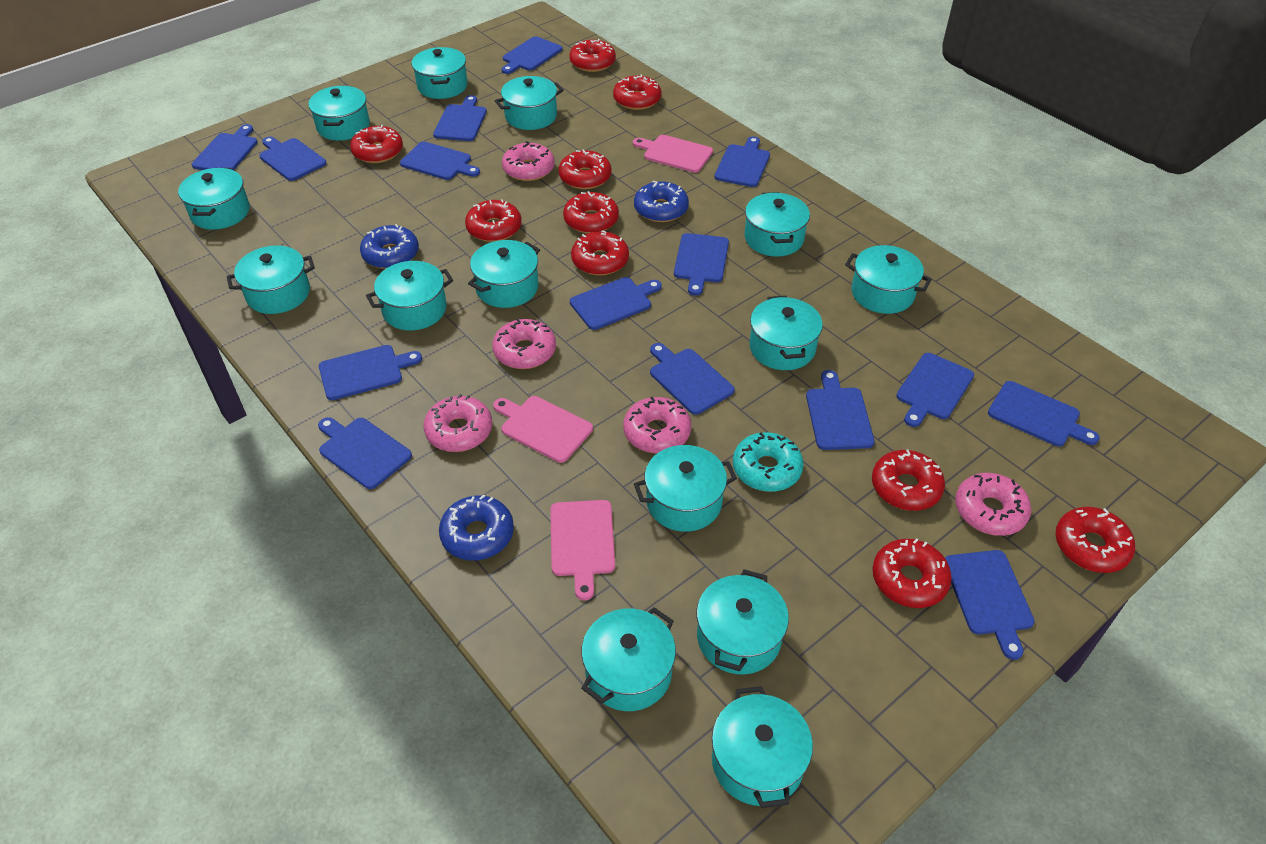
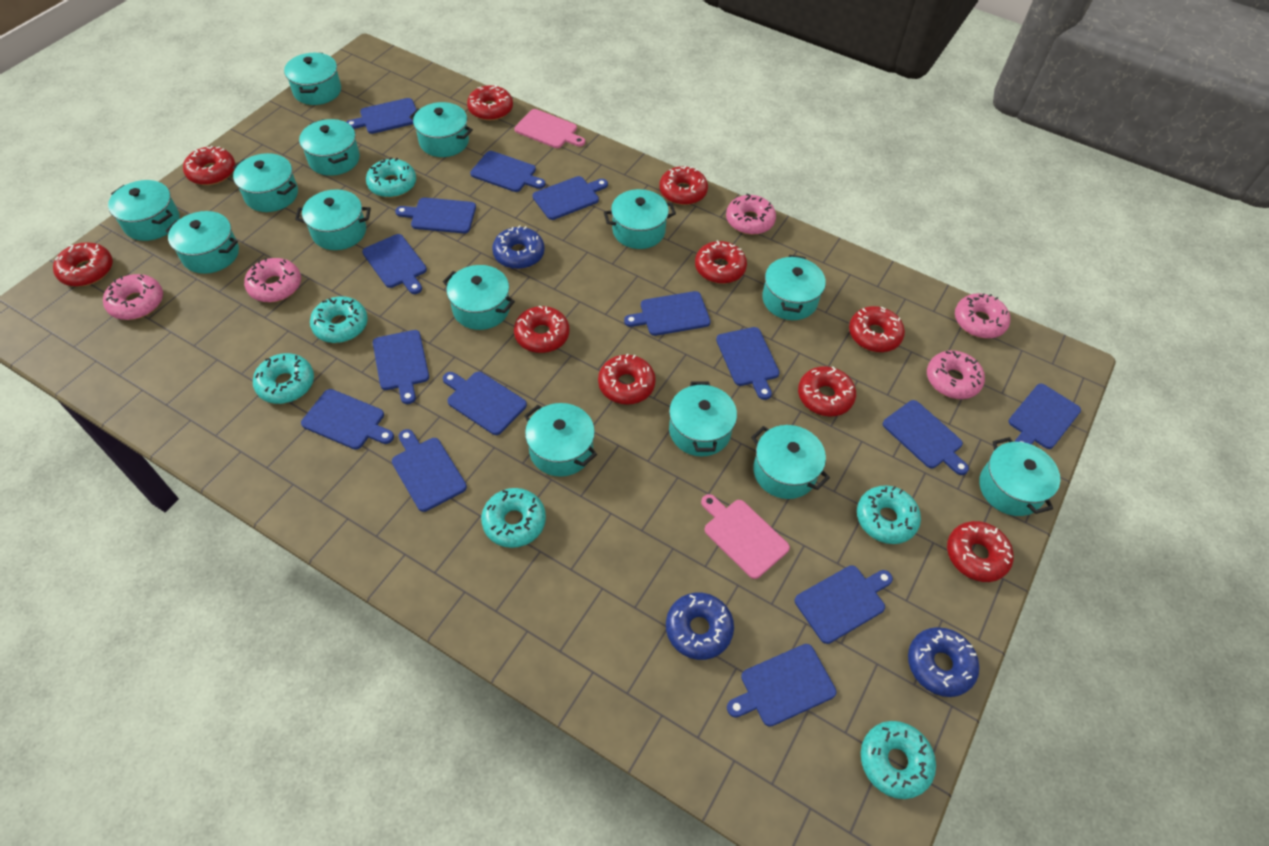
pink cutting board: 3 -> 2
turquoise donut: 1 -> 6

